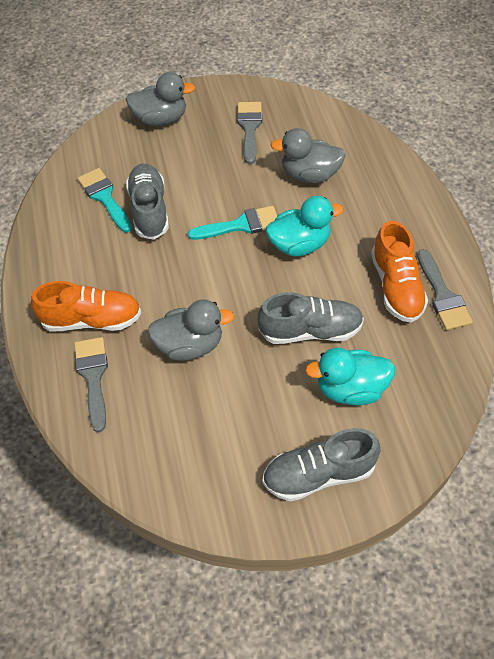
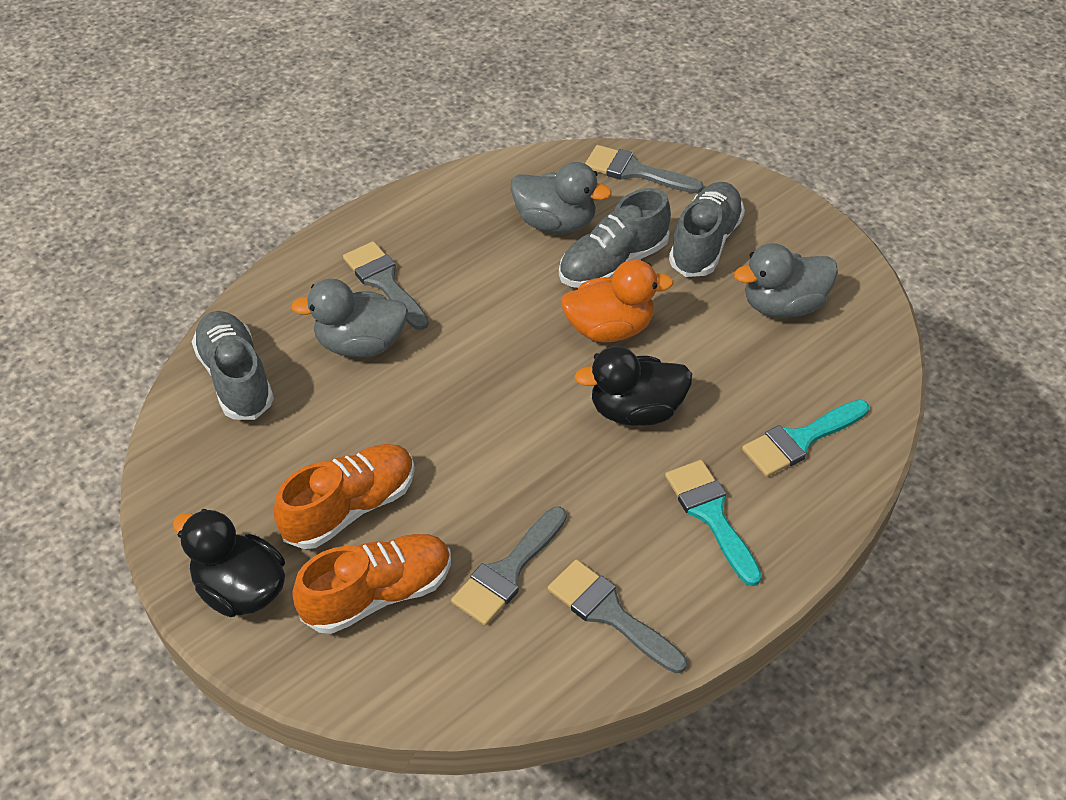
black duck: 0 -> 2
grey brush: 3 -> 4
orange duck: 0 -> 1
turquoise duck: 2 -> 0

